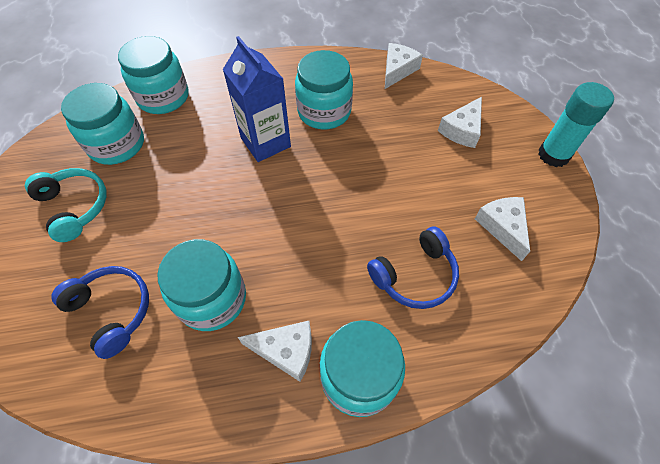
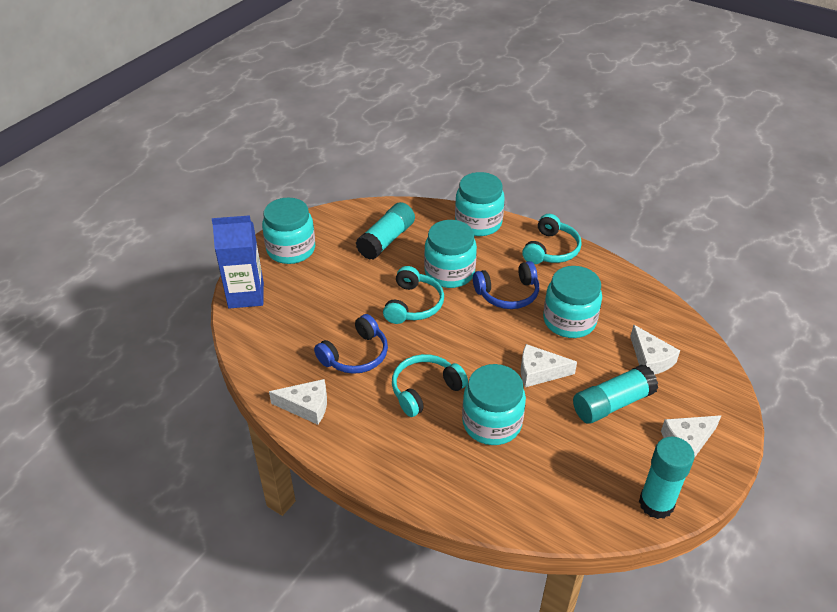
turquoise glue stick: 1 -> 3
turquoise headphones: 1 -> 3

